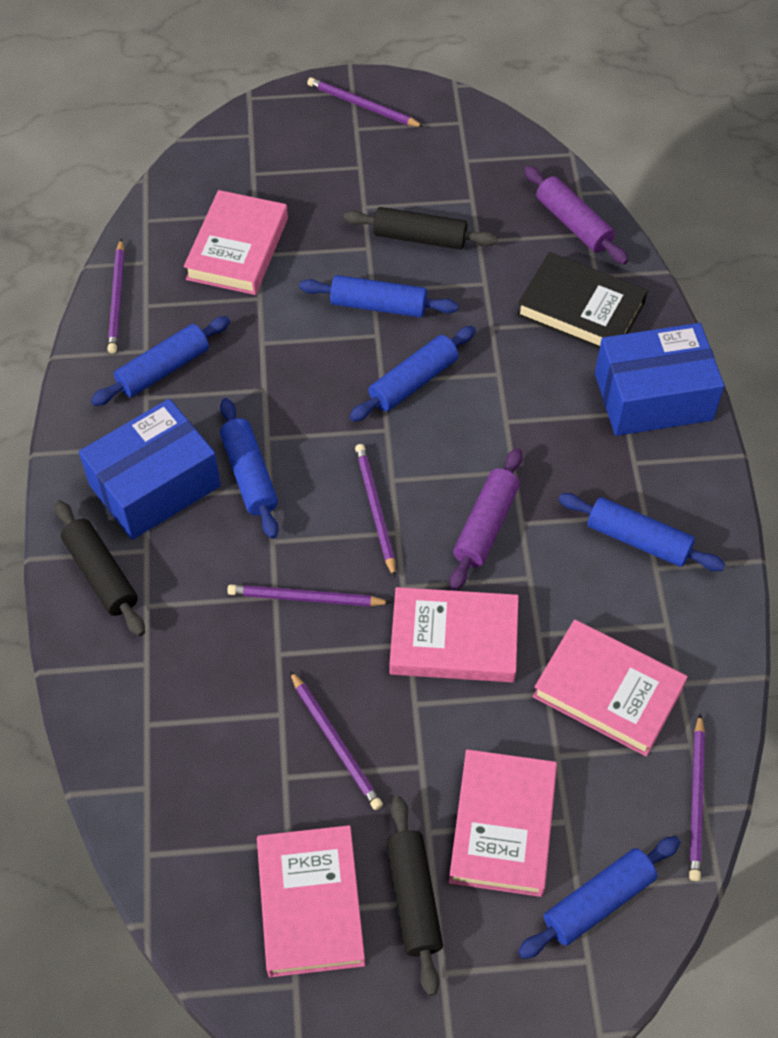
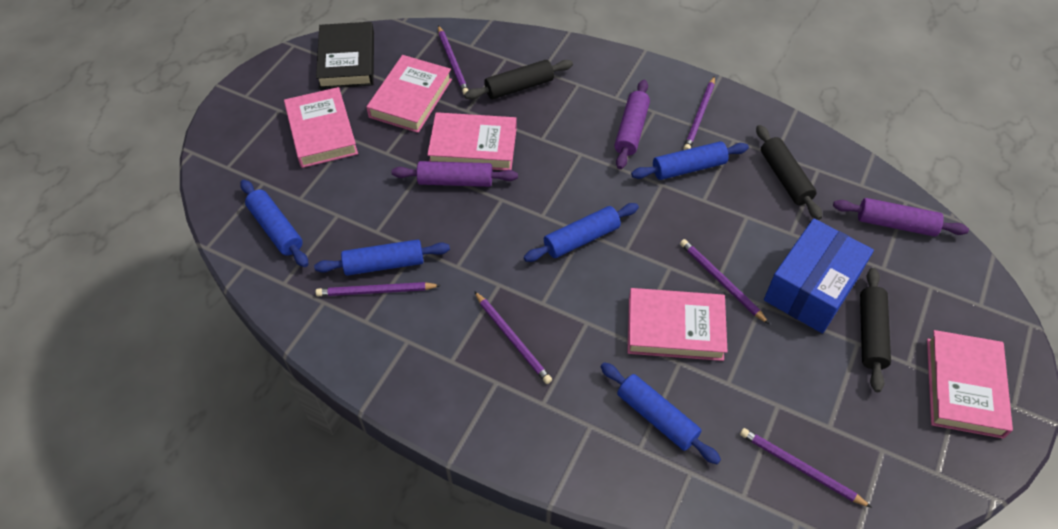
blue box: 2 -> 1
blue rolling pin: 6 -> 5
purple rolling pin: 2 -> 3

